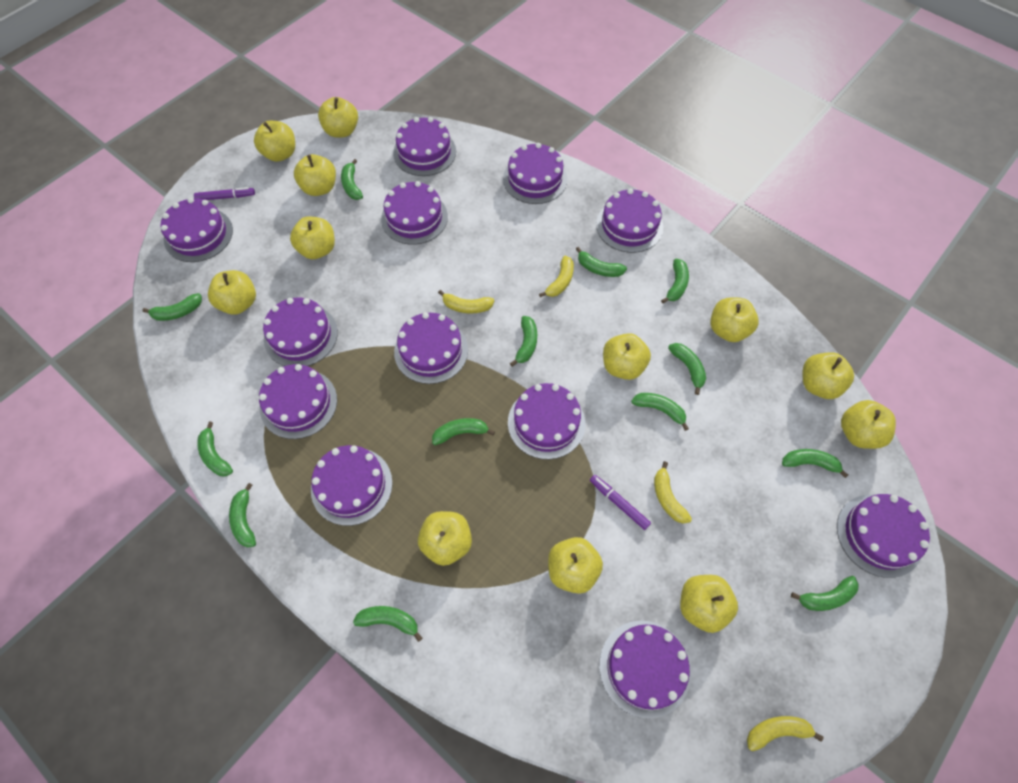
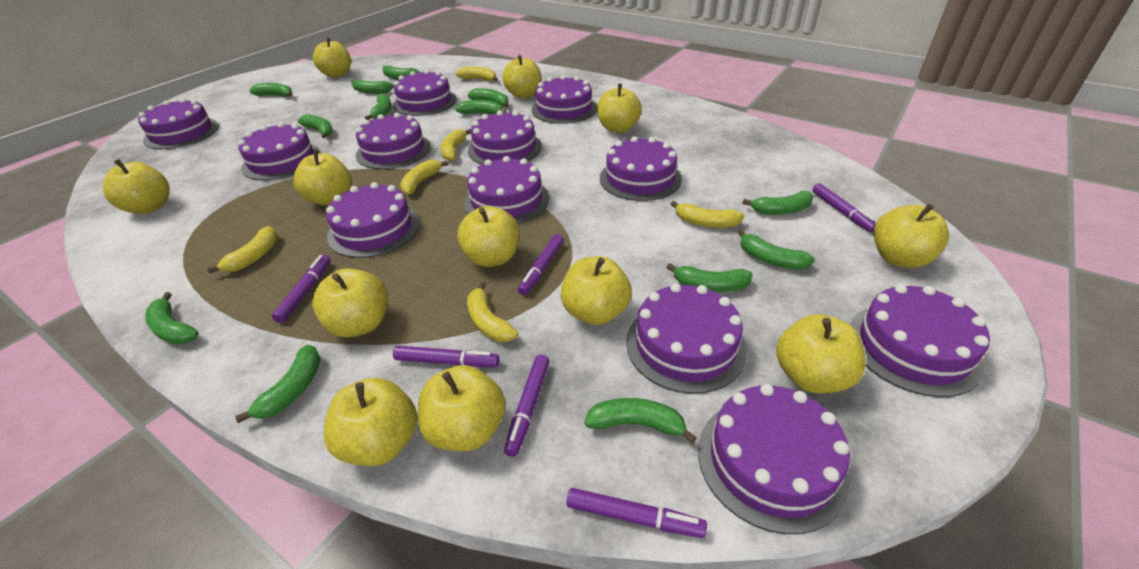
purple marker: 2 -> 6
yellow banana: 4 -> 6

